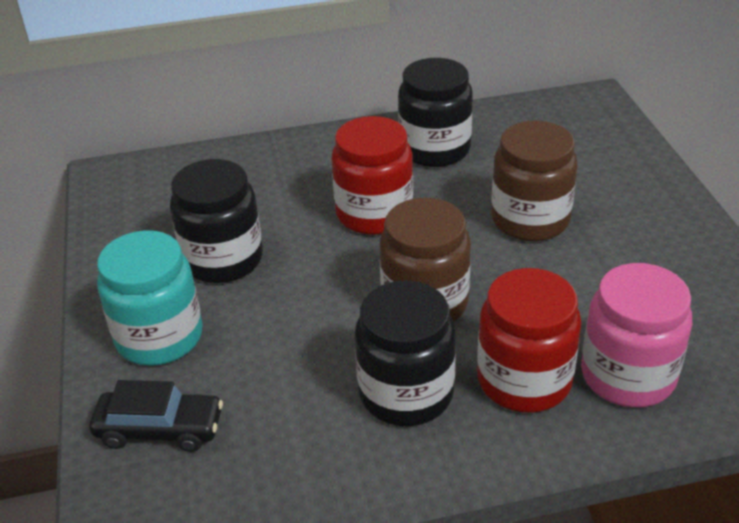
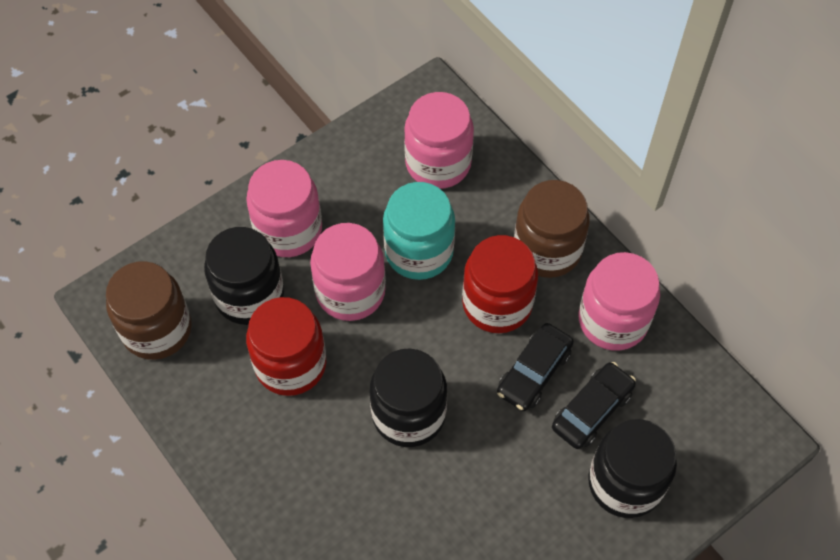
black car: 1 -> 2
pink jar: 1 -> 4

